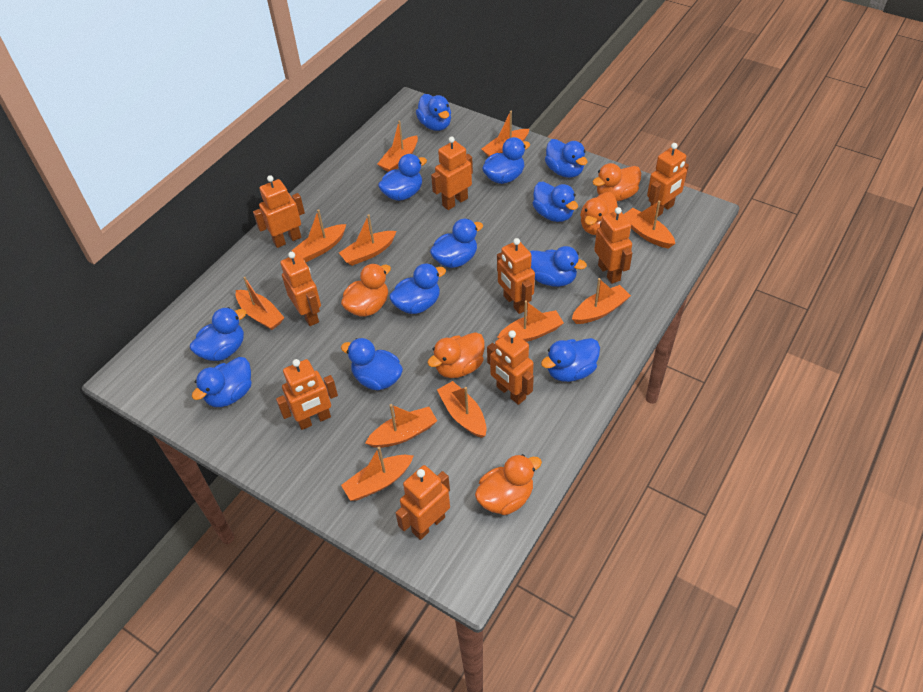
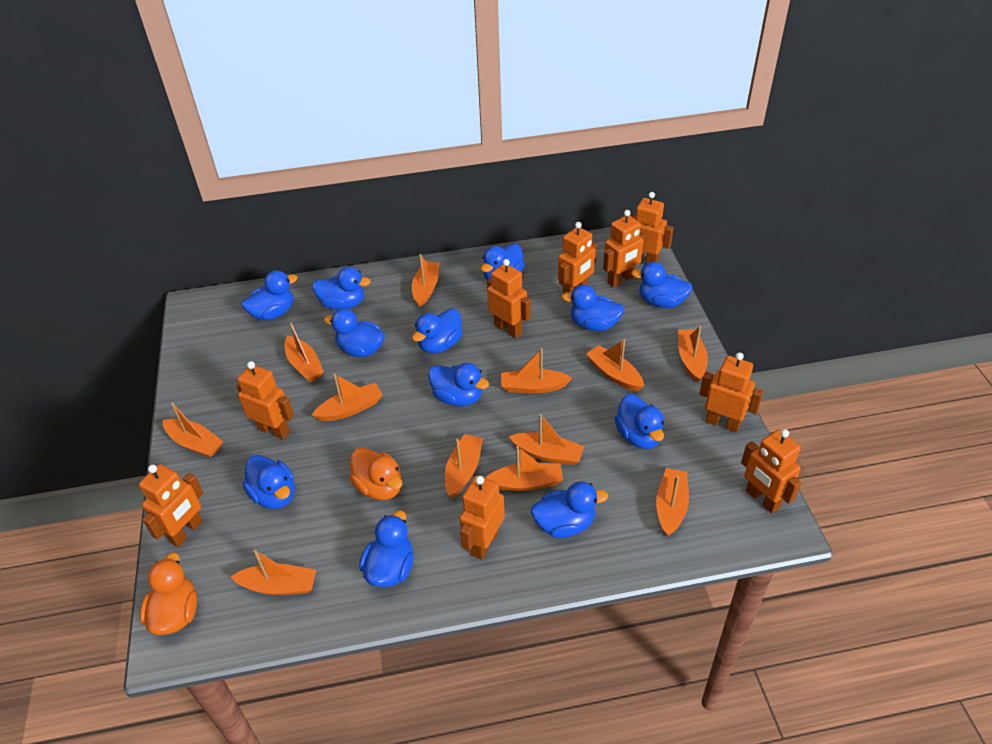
orange boat: 11 -> 12
orange duck: 5 -> 2

